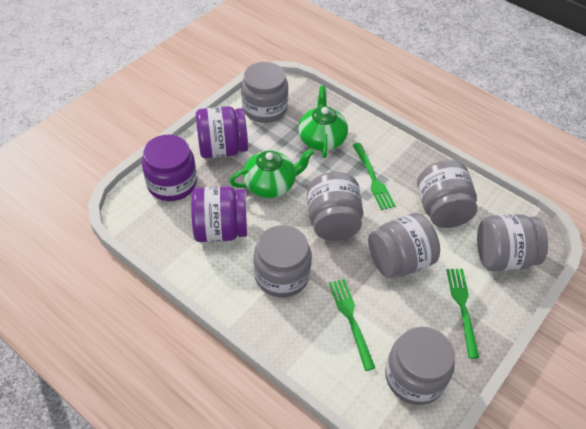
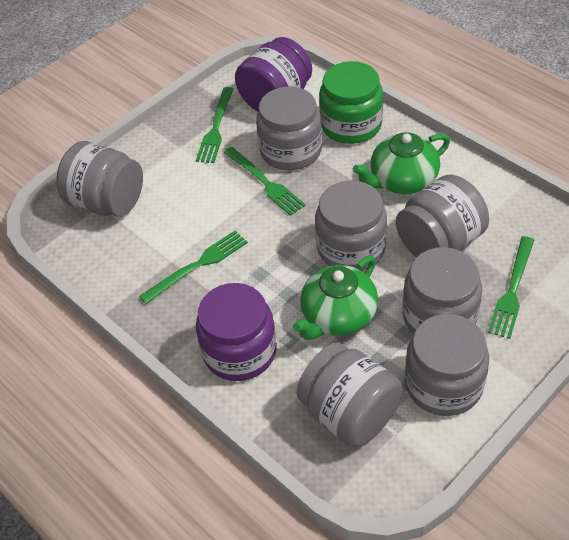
green fork: 3 -> 4
green jar: 0 -> 1
purple jar: 3 -> 2

